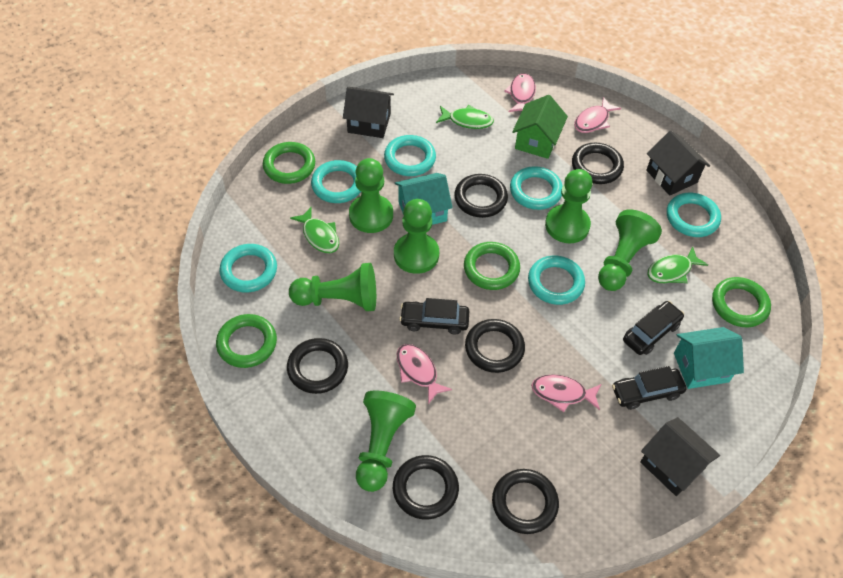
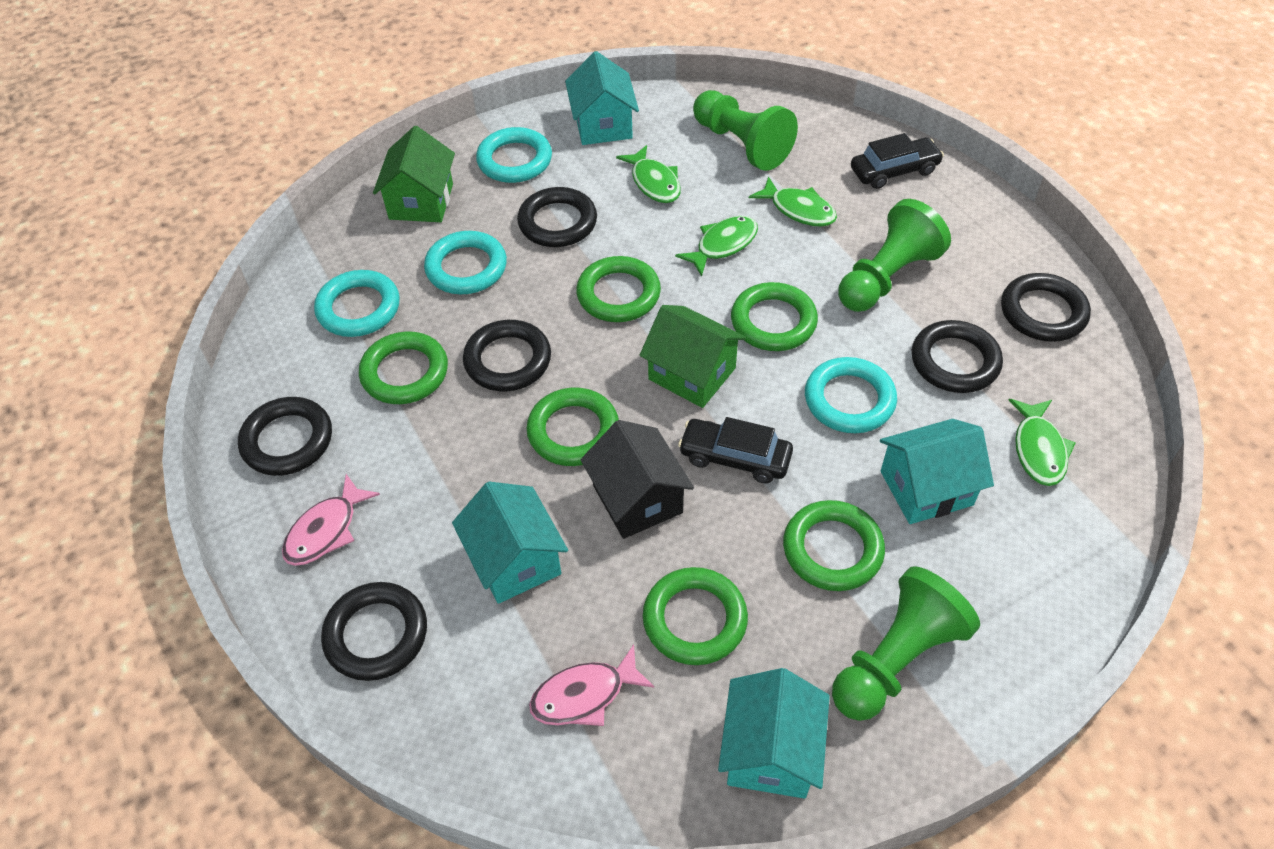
black car: 3 -> 2
black house: 3 -> 1
green fish: 3 -> 4
green house: 1 -> 2
green pawn: 6 -> 3
green ring: 4 -> 6
pink fish: 4 -> 2
turquoise house: 2 -> 4
turquoise ring: 6 -> 4

